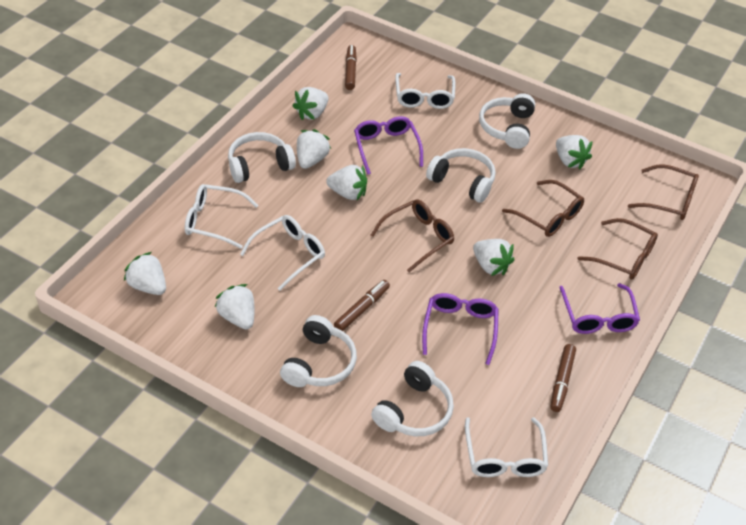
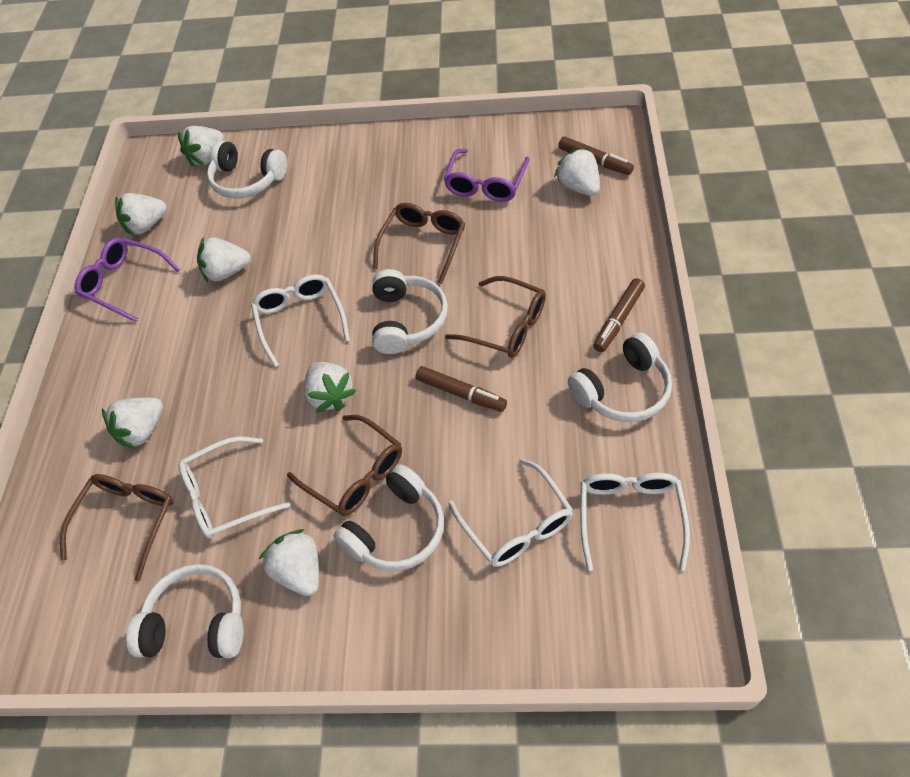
purple glasses: 3 -> 2

